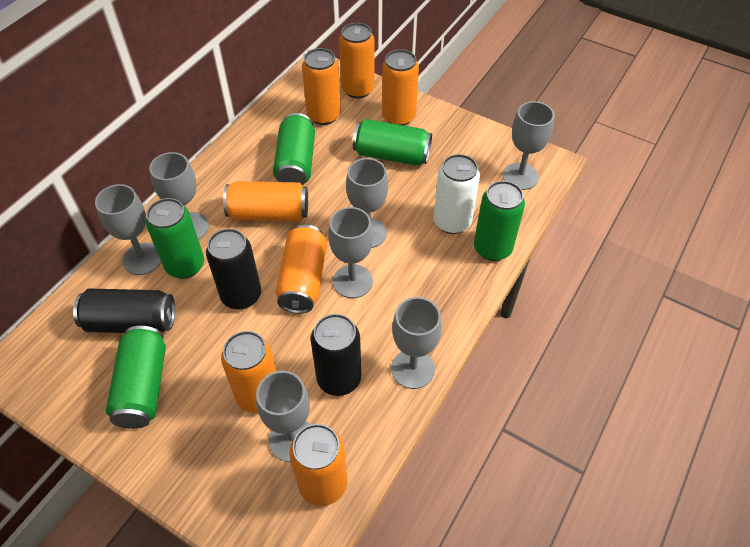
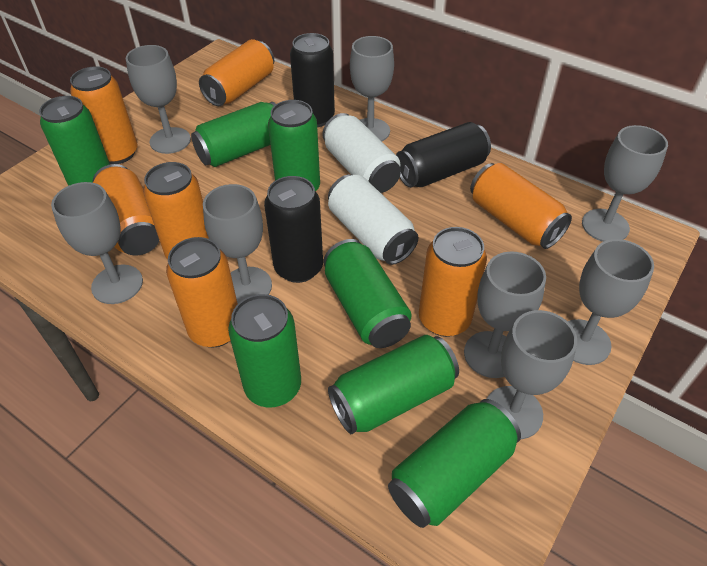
green can: 5 -> 7
grey goblet: 7 -> 8
white can: 1 -> 2

